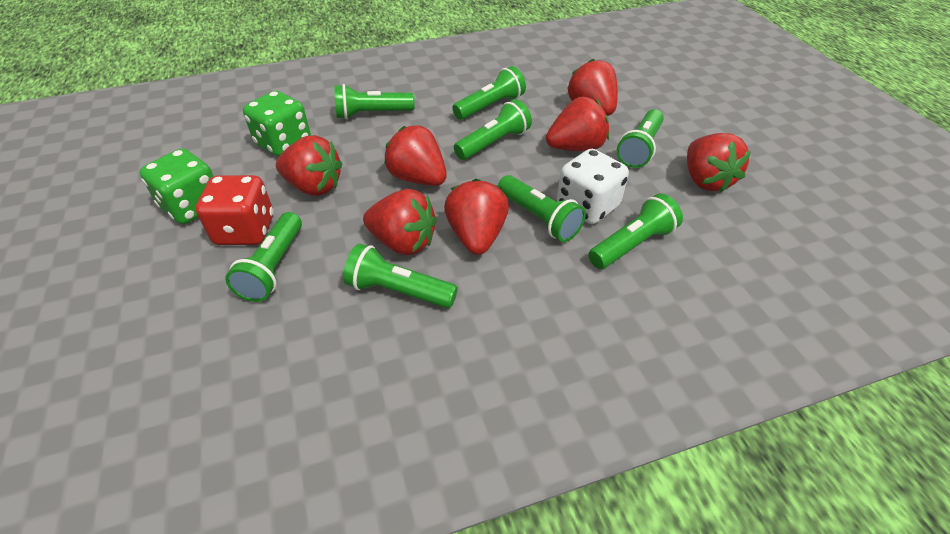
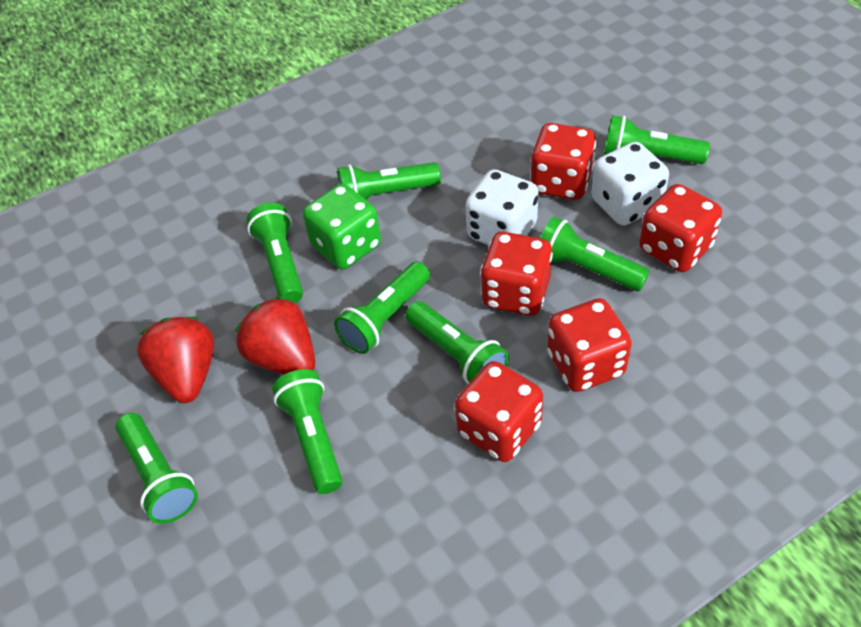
green dice: 2 -> 1
red dice: 1 -> 5
red strawberry: 7 -> 2
white dice: 1 -> 2

